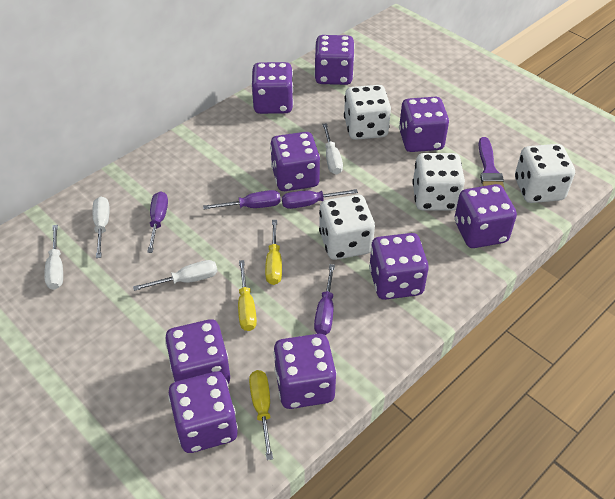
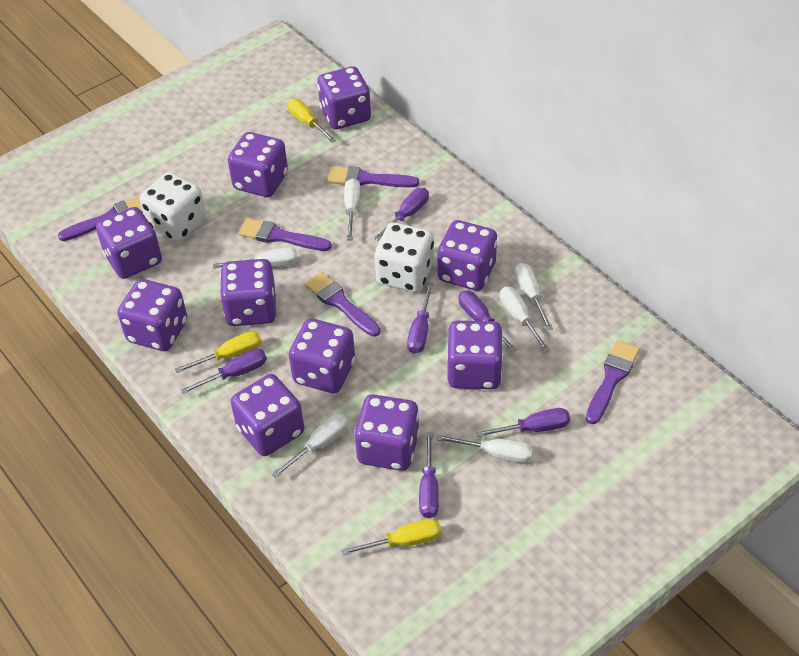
purple brush: 1 -> 5
purple dice: 9 -> 10
purple screwdriver: 4 -> 6
white dice: 4 -> 2
white screwdriver: 4 -> 6

